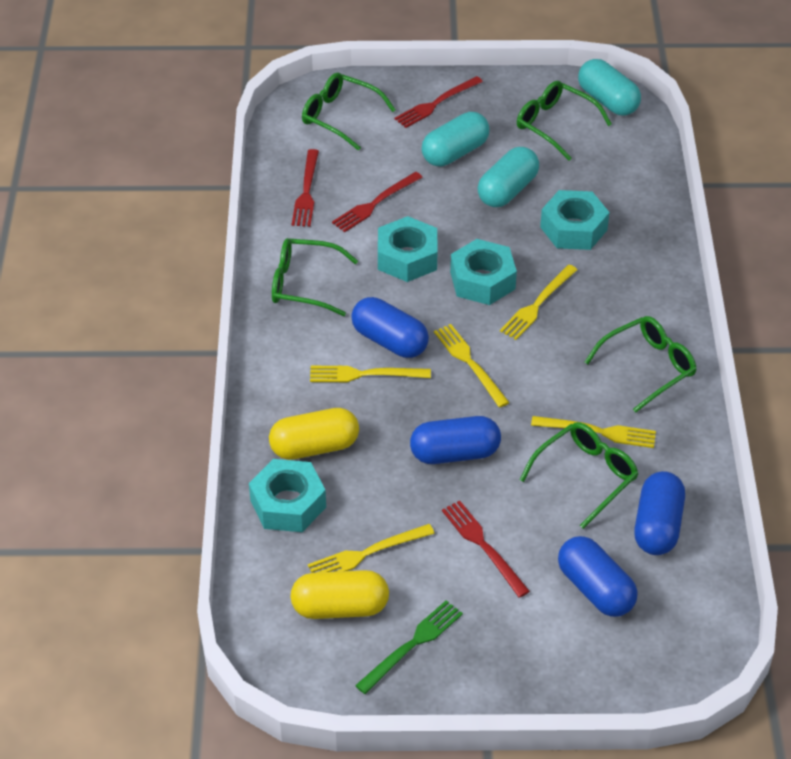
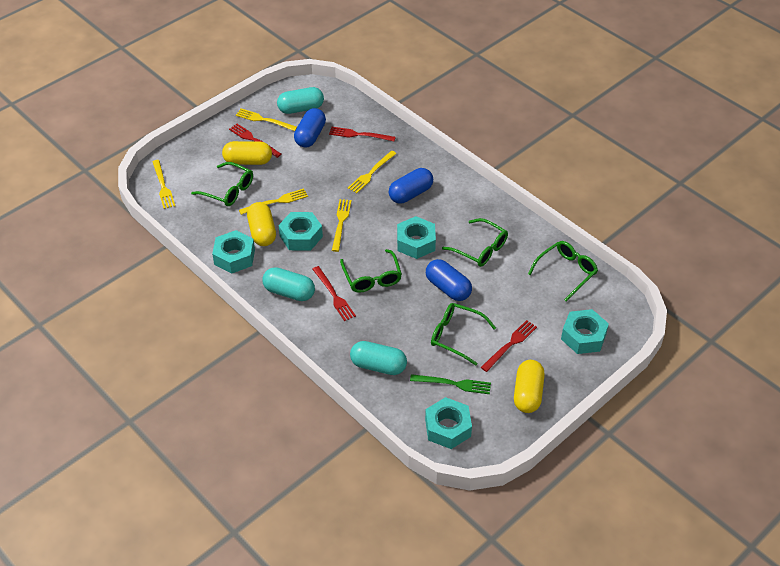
blue capsule: 4 -> 3
turquoise nut: 4 -> 5
yellow capsule: 2 -> 3

